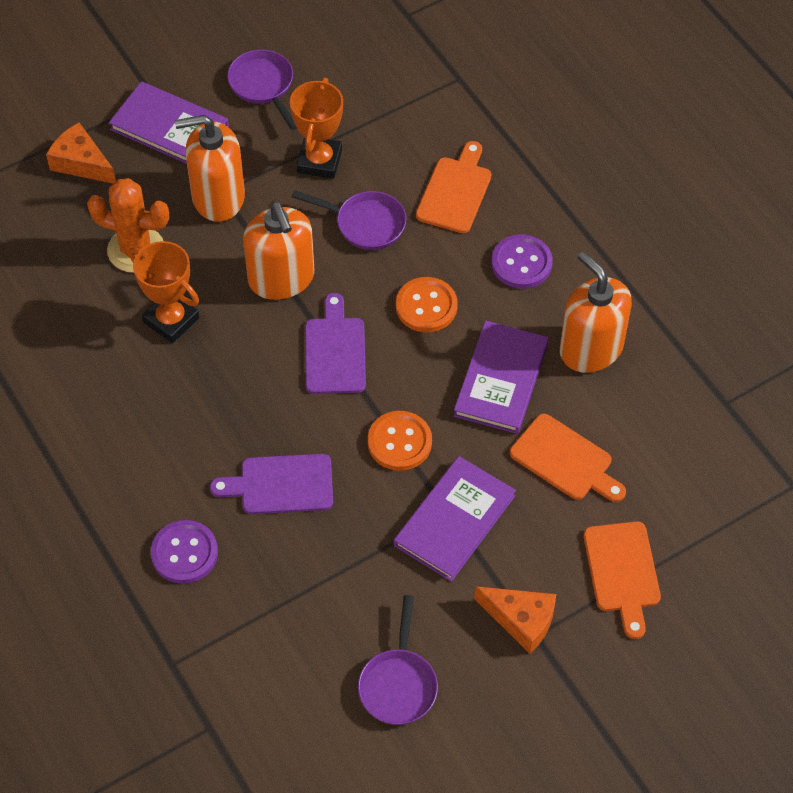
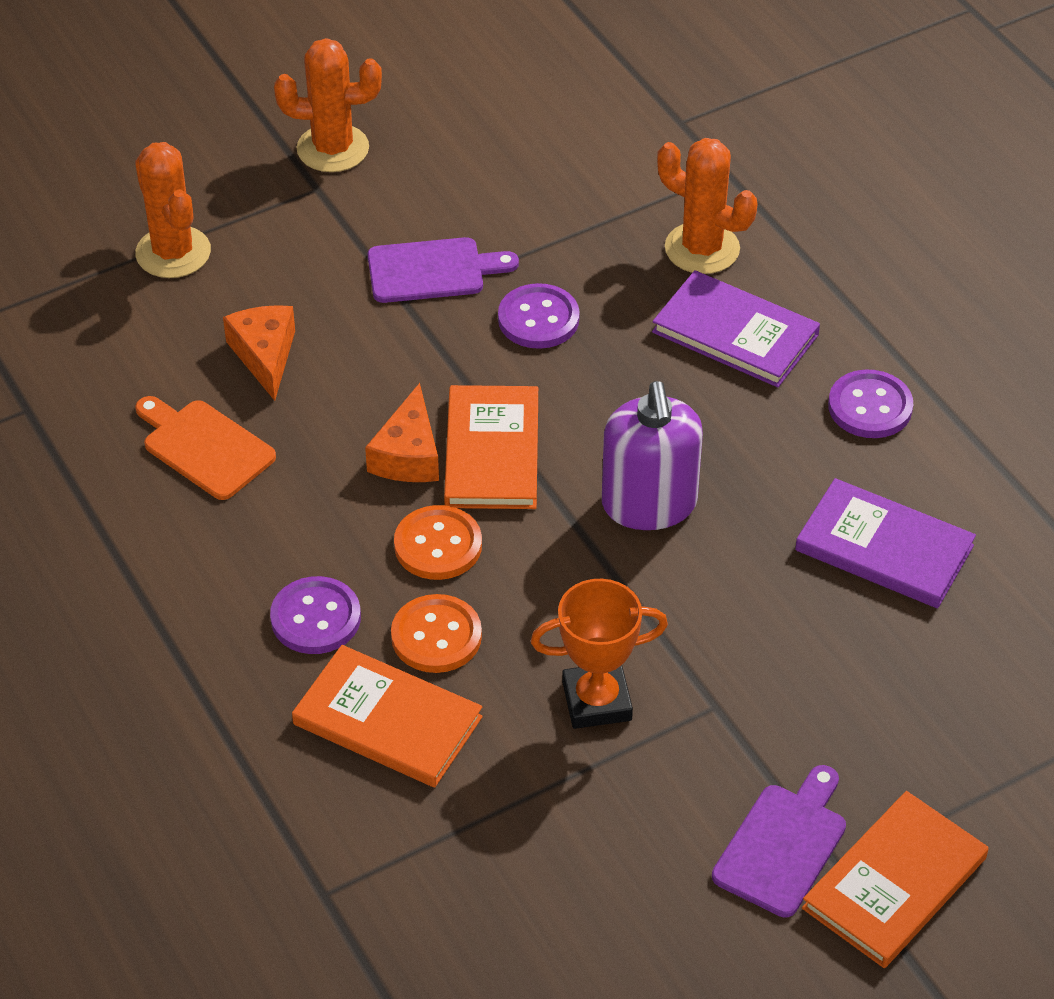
orange book: 0 -> 3
orange cactus: 1 -> 3
orange cutting board: 3 -> 1
orange soap dispenser: 3 -> 0
orange trophy: 2 -> 1
purple book: 3 -> 2
purple button: 2 -> 3
purple pan: 3 -> 0
purple soap dispenser: 0 -> 1

